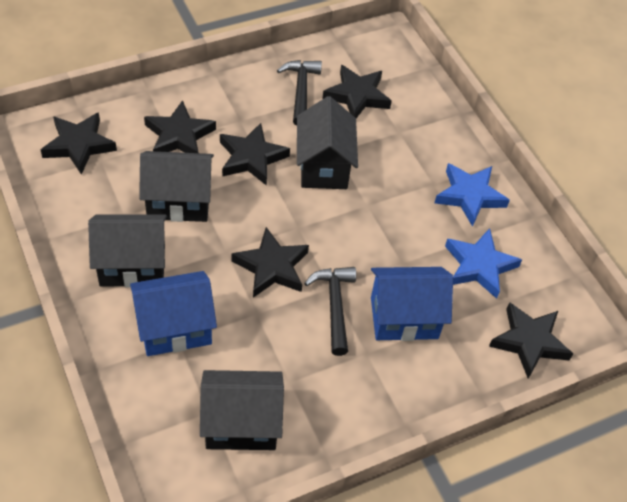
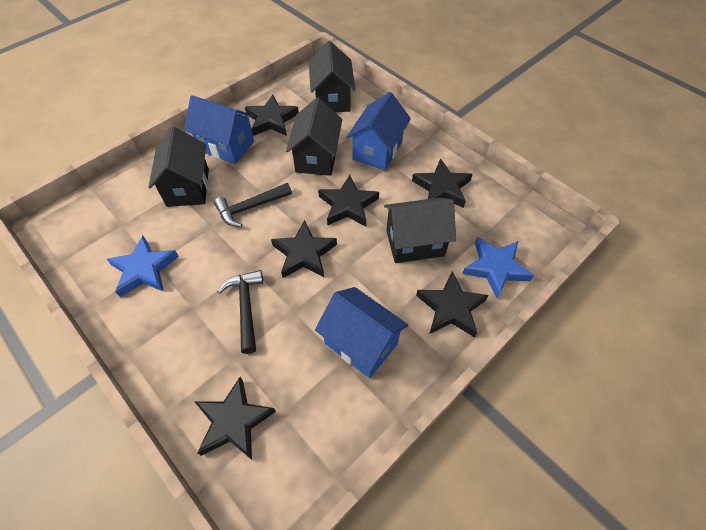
blue house: 2 -> 3

